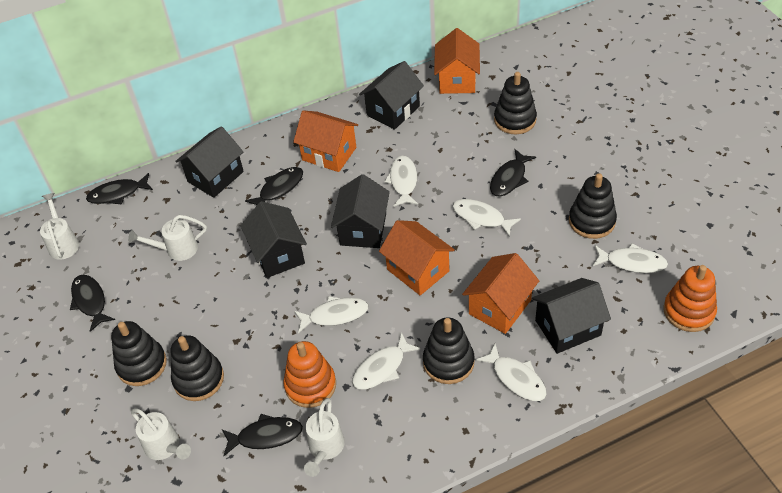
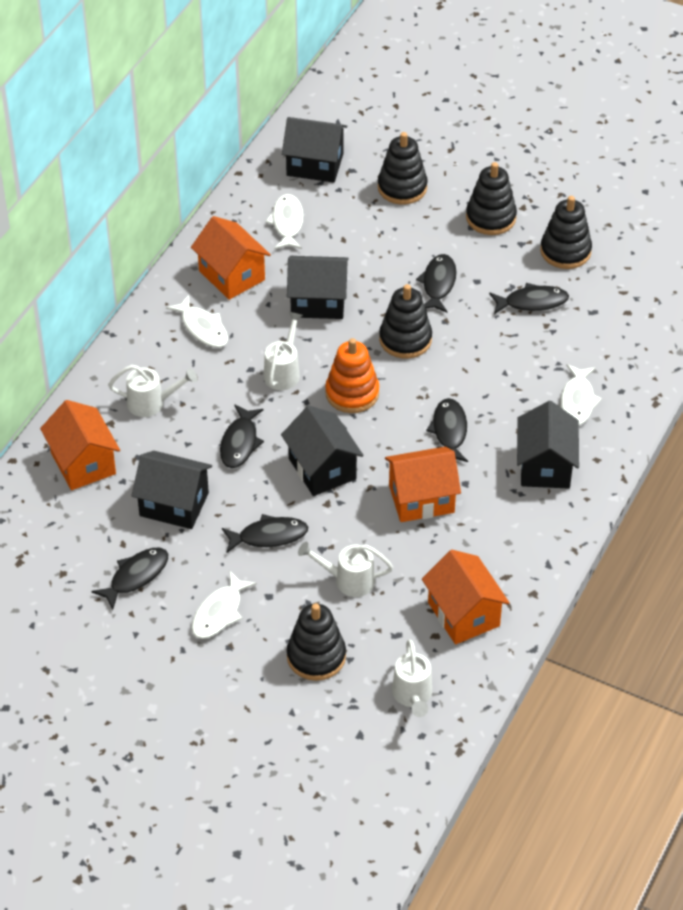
black fish: 5 -> 6
orange stacking toy: 2 -> 1
white fish: 6 -> 4

